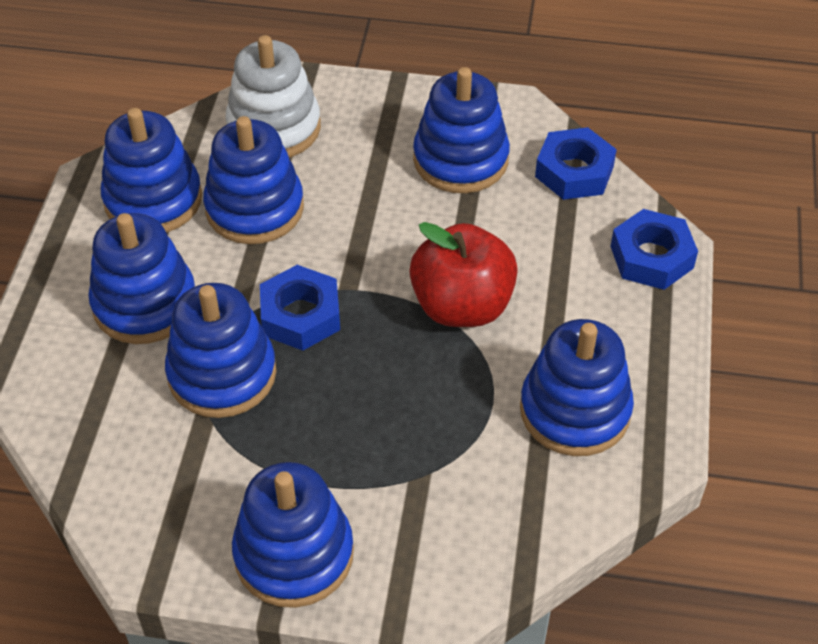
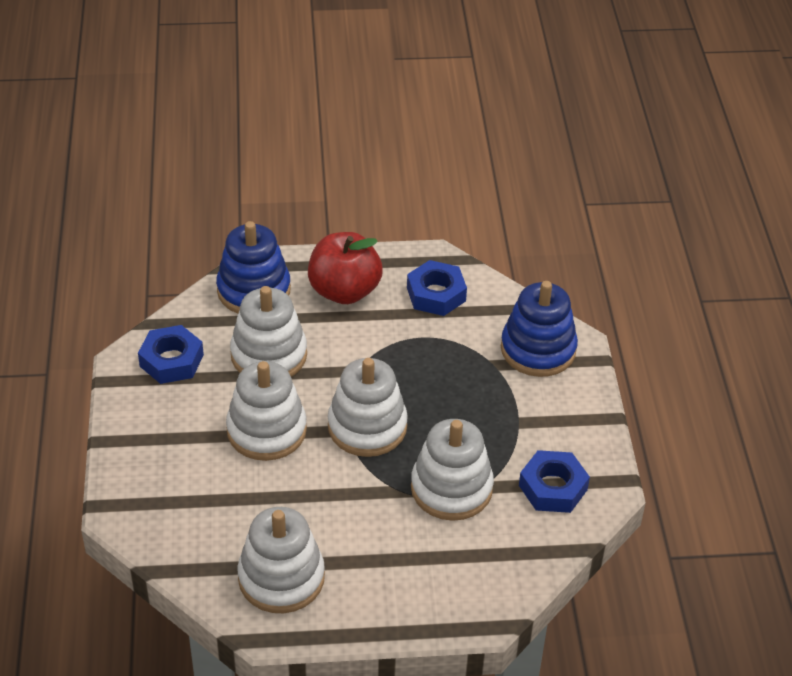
blue stacking toy: 7 -> 2
white stacking toy: 1 -> 5

